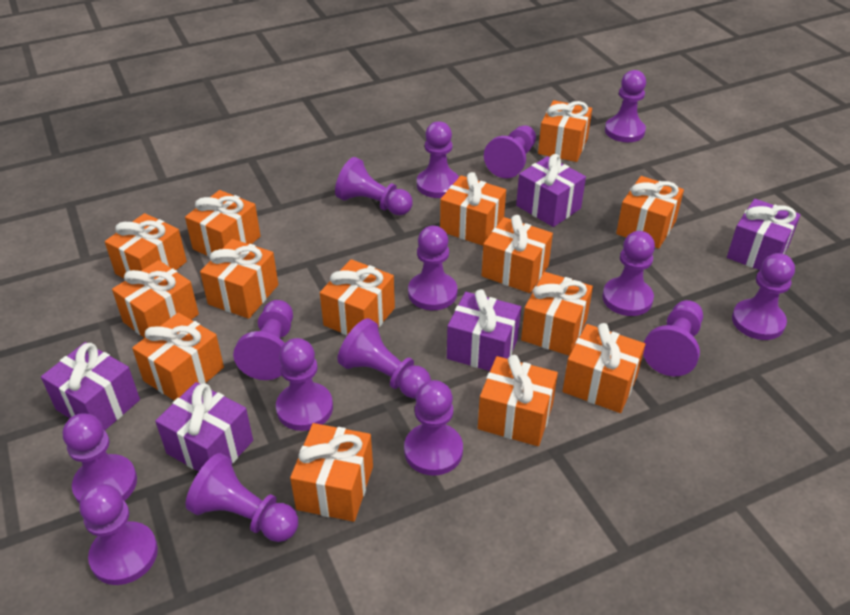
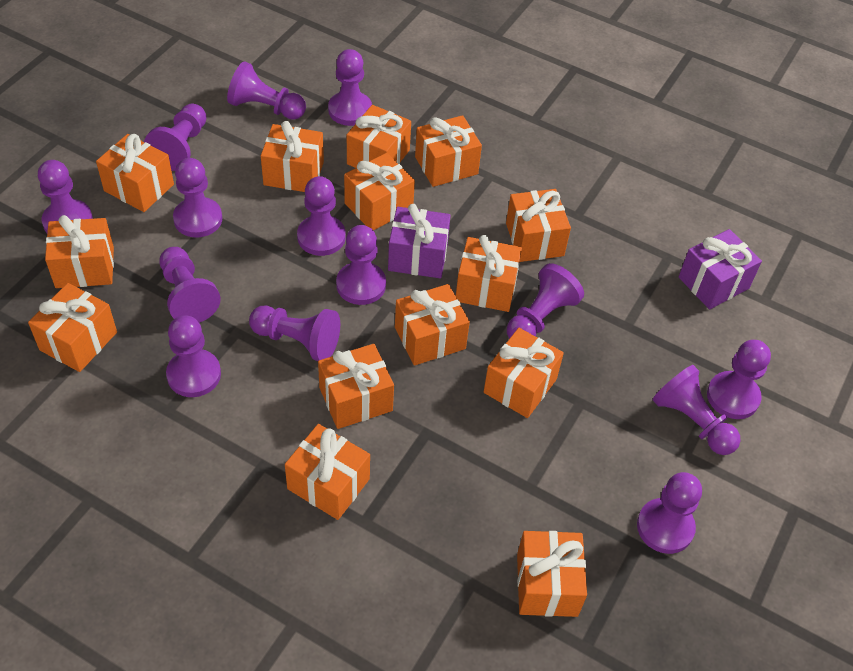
purple gift: 5 -> 2
purple pawn: 15 -> 14

